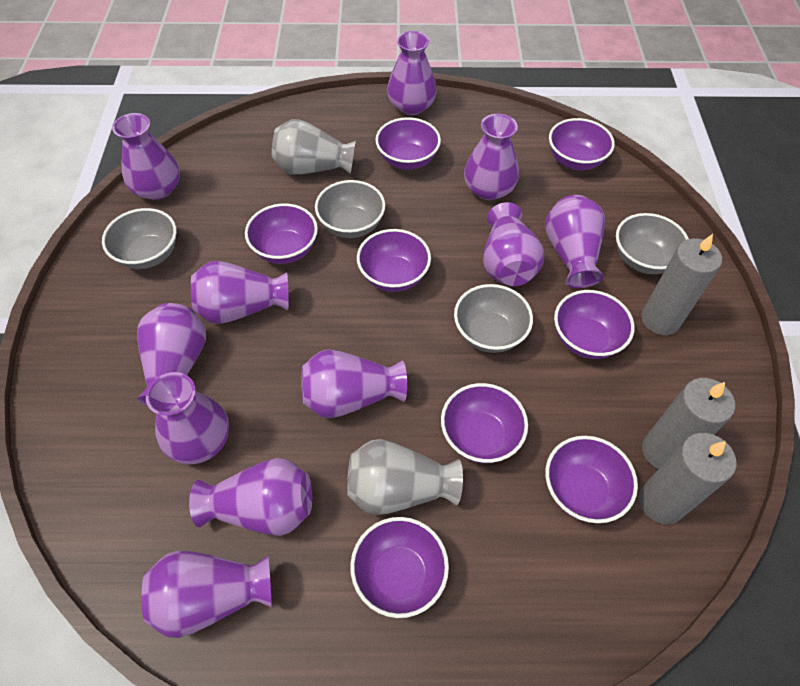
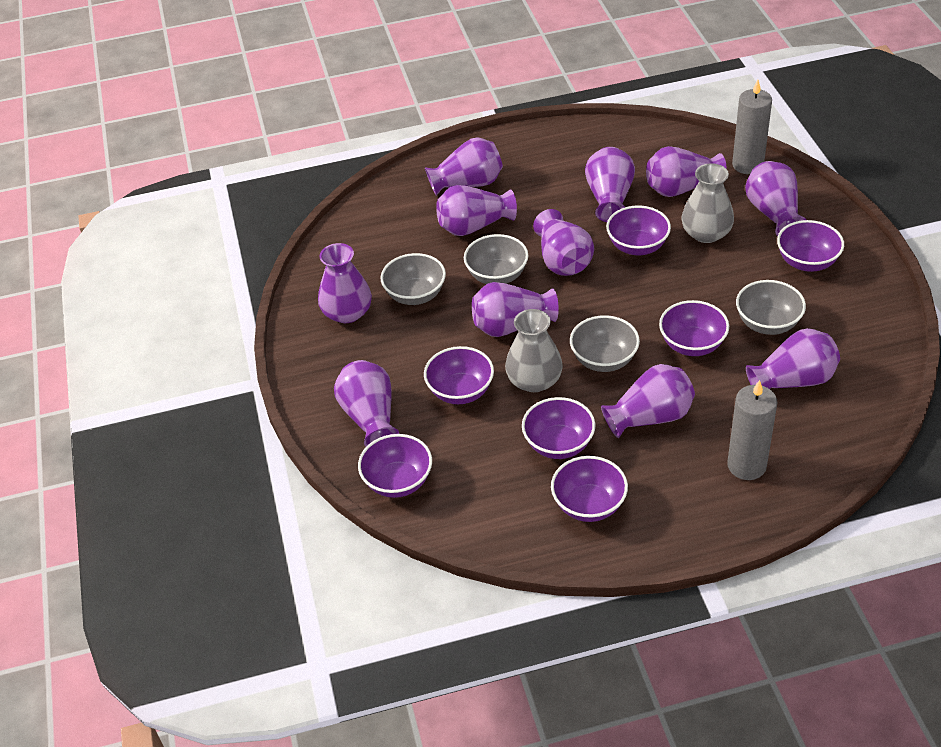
grey candle: 3 -> 2
purple bowl: 8 -> 7

